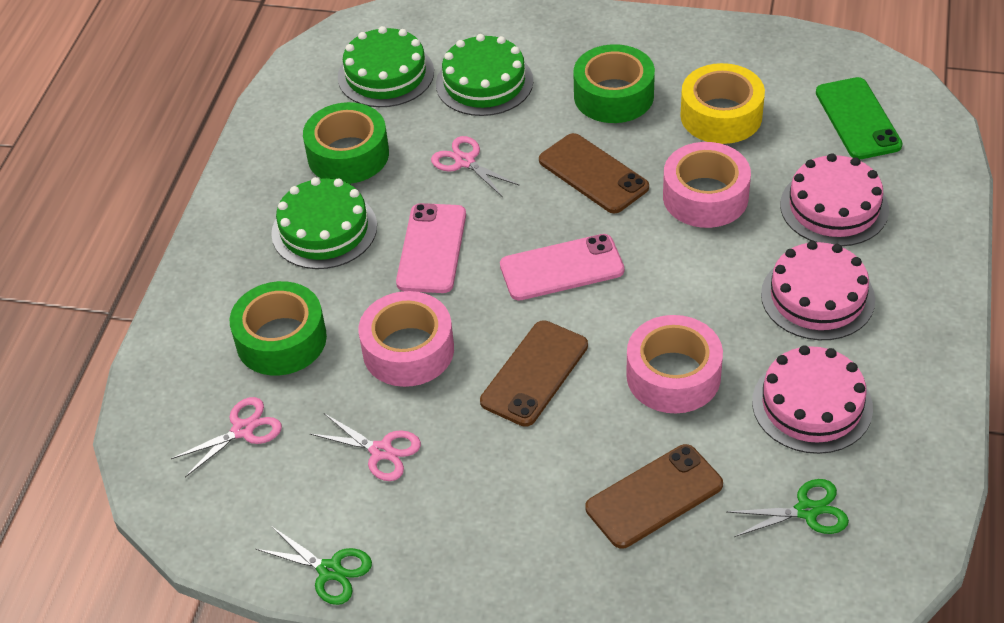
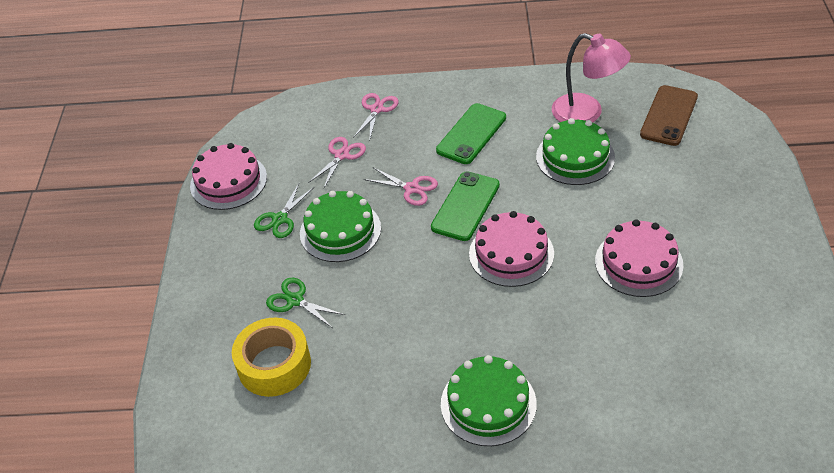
brown phone: 3 -> 1
green phone: 1 -> 2
green tape: 3 -> 0
pink lamp: 0 -> 1
pink phone: 2 -> 0
pink tape: 3 -> 0

